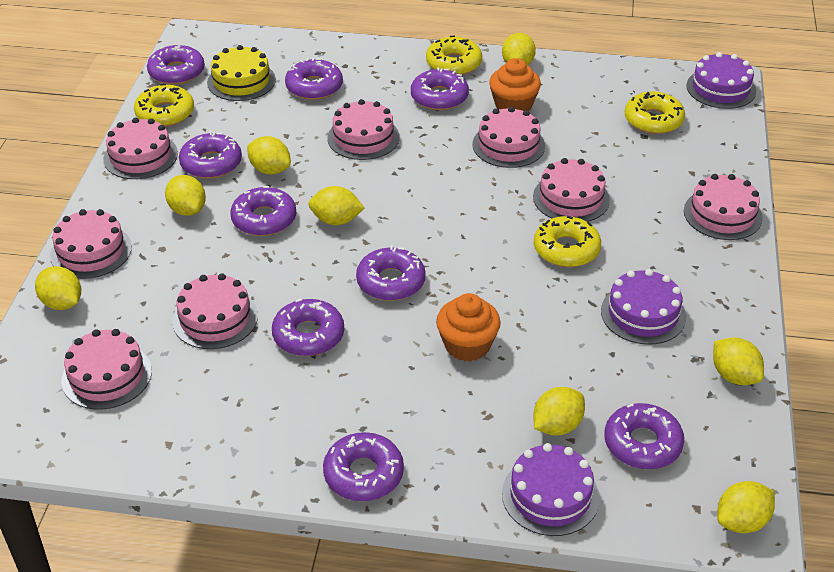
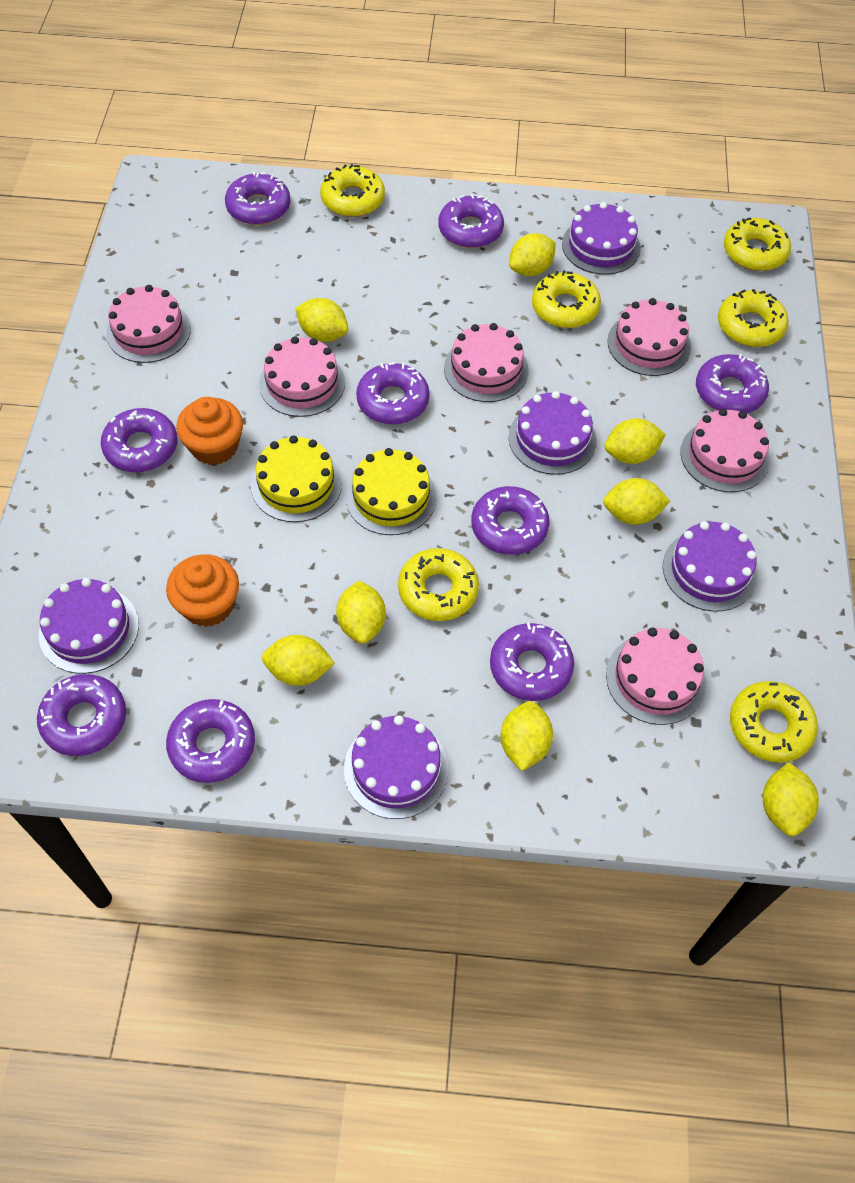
pink cake: 8 -> 6
purple cake: 3 -> 5
yellow cake: 1 -> 2
yellow donut: 4 -> 6

